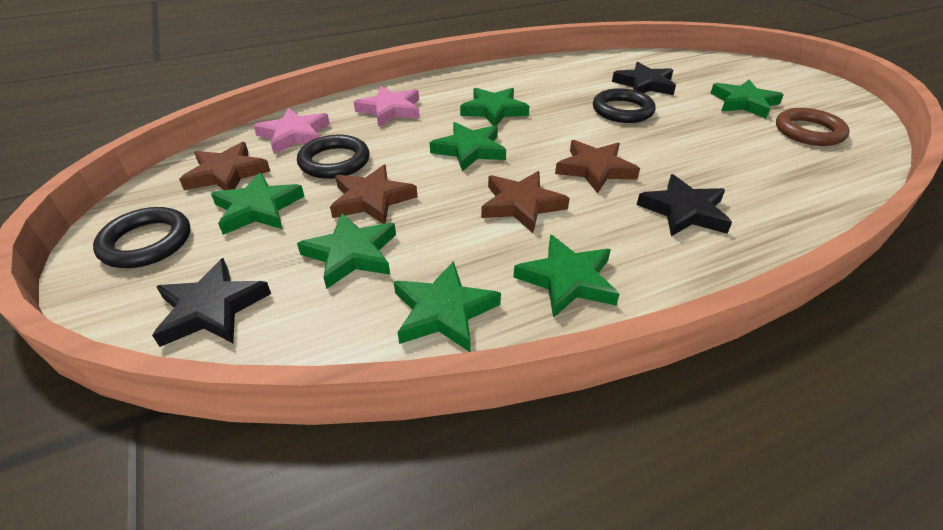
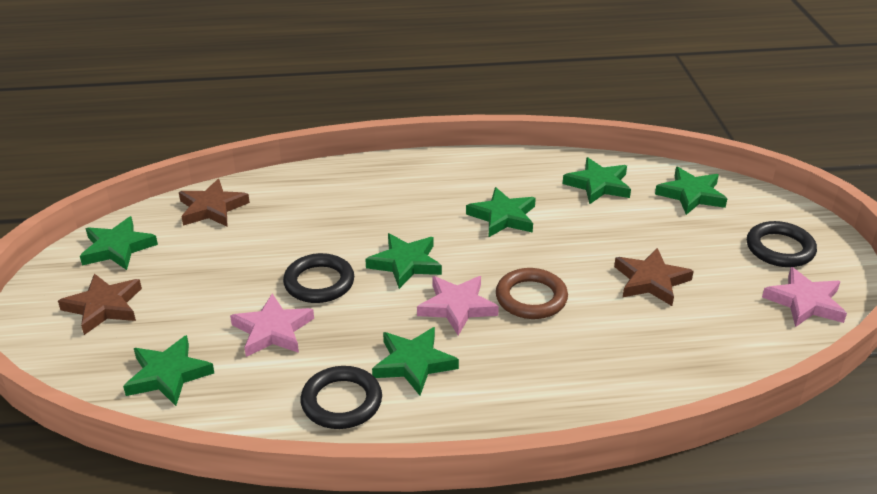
black star: 3 -> 0
brown star: 4 -> 3
pink star: 2 -> 3

